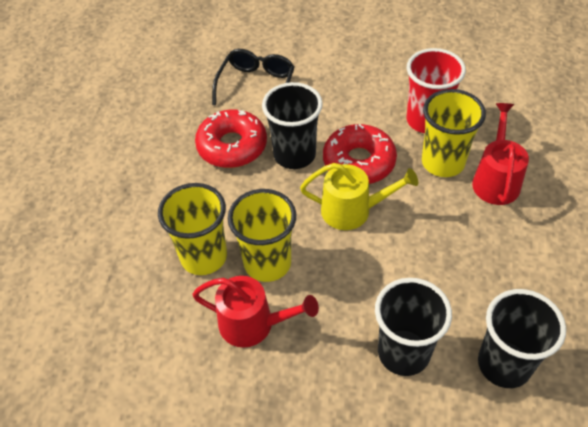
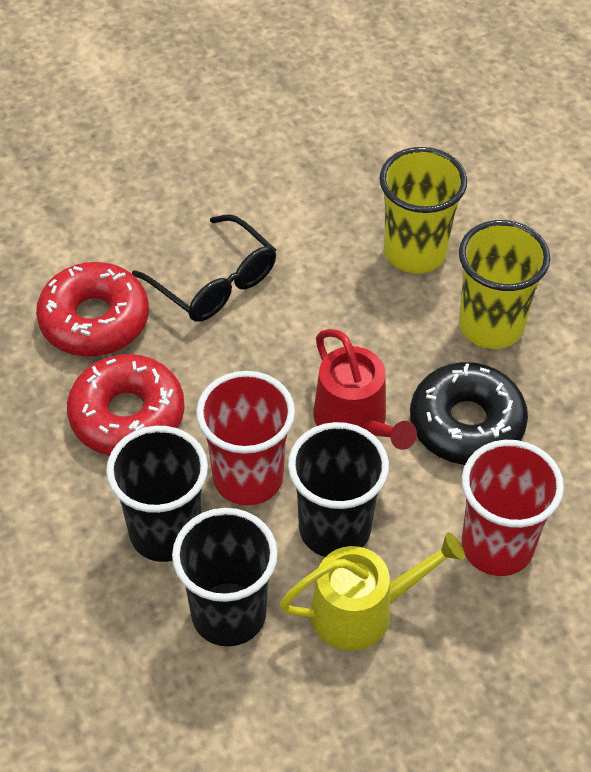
black donut: 0 -> 1
red cup: 1 -> 2
red watering can: 2 -> 1
yellow cup: 3 -> 2

